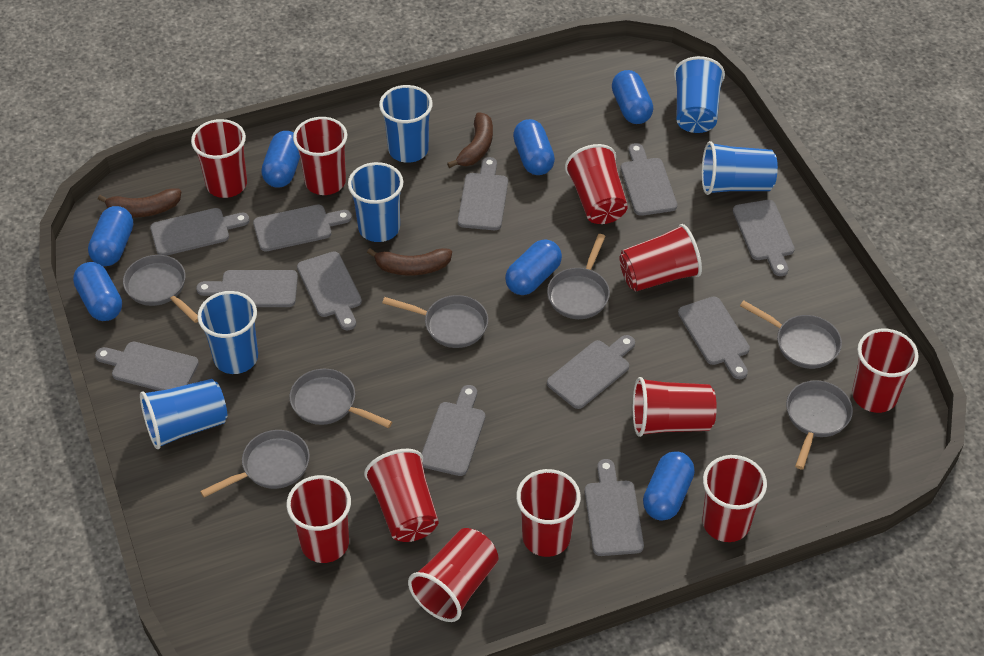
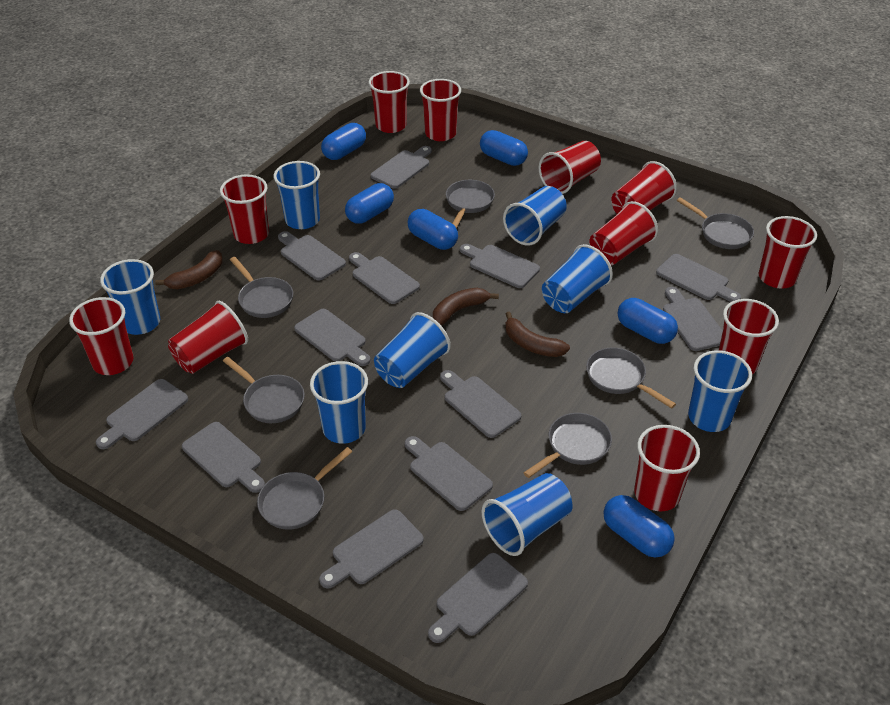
blue capsule: 7 -> 6
blue cup: 6 -> 8
grey cutting board: 12 -> 13

